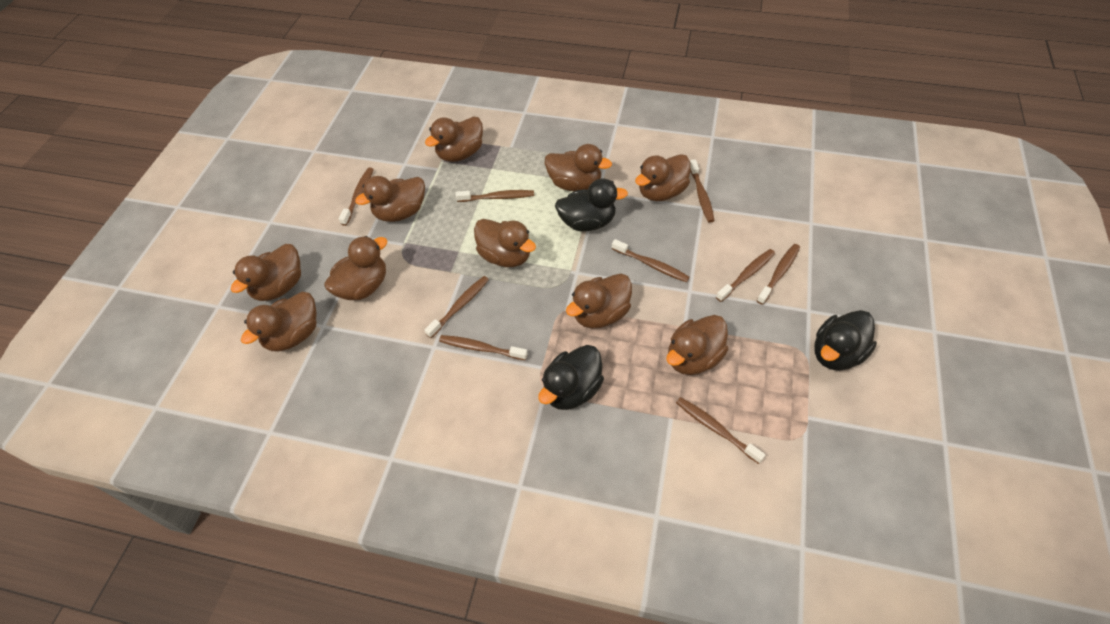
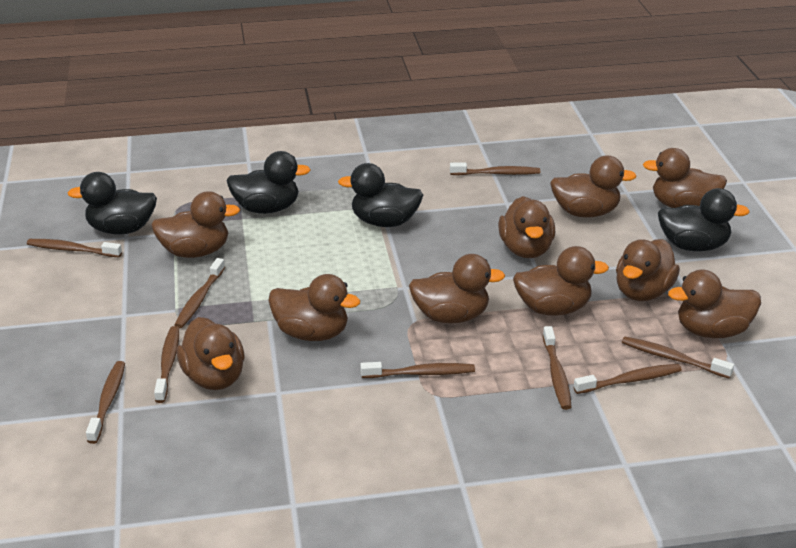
black duck: 3 -> 4

